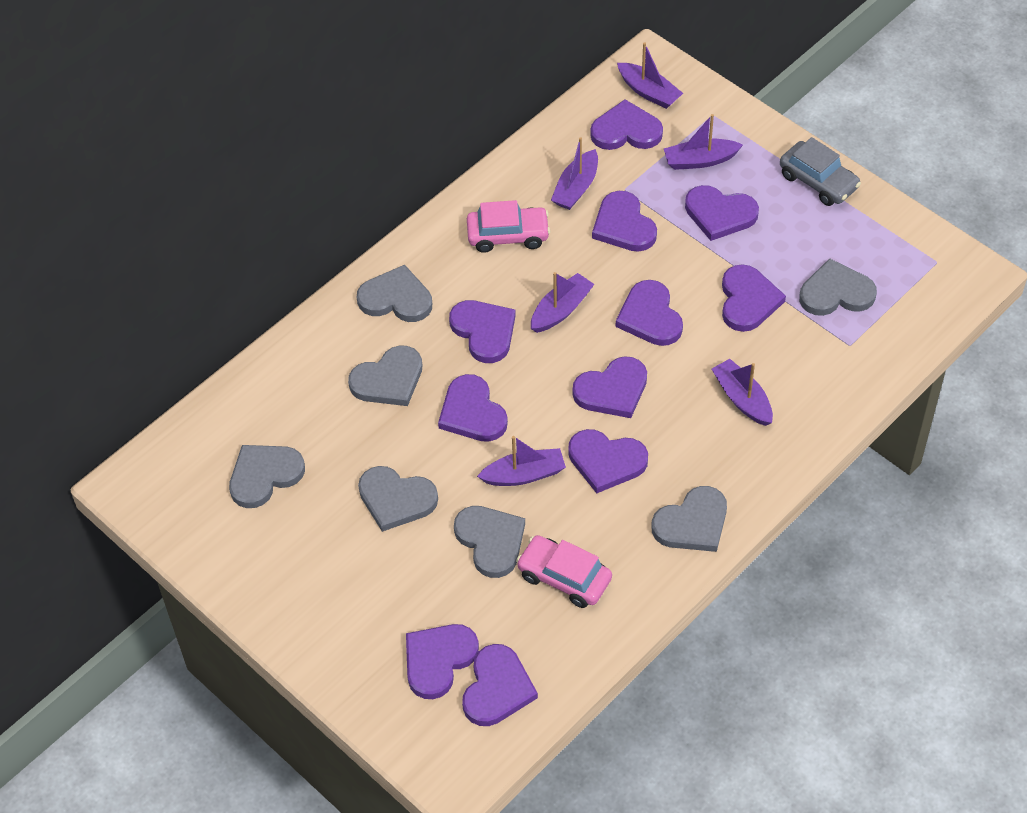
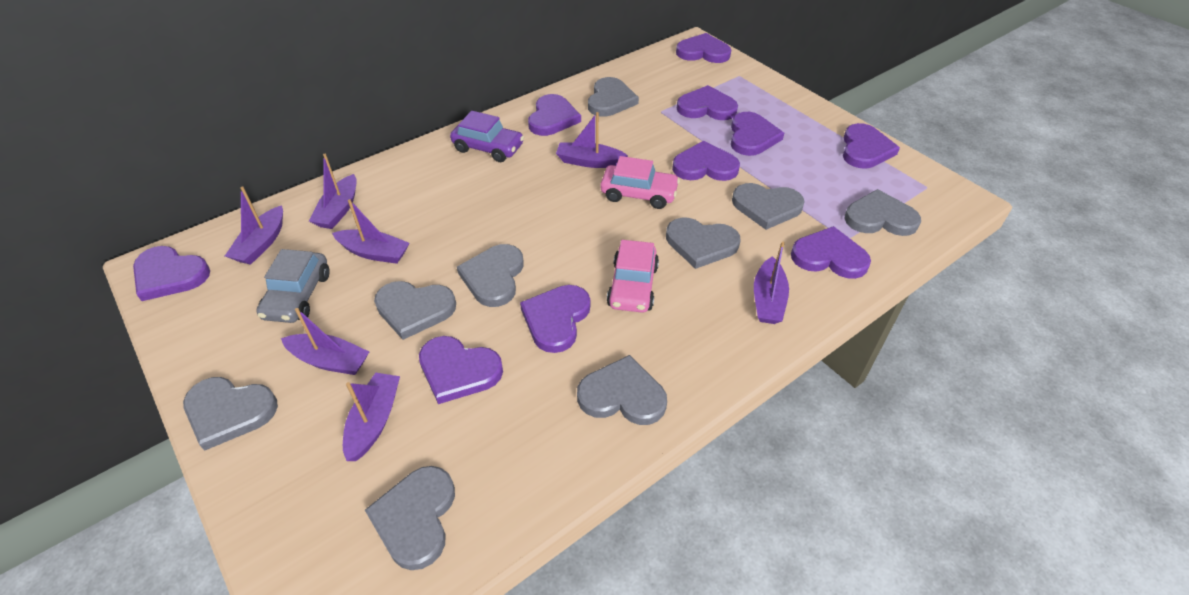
grey heart: 7 -> 9
purple boat: 6 -> 7
purple car: 0 -> 1
purple heart: 11 -> 10

